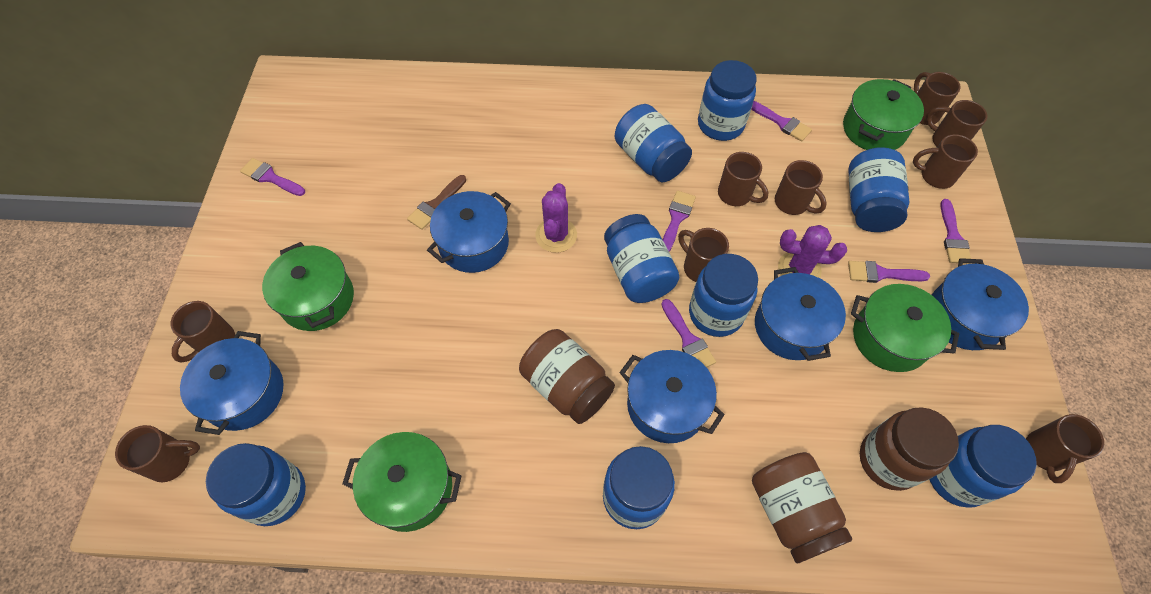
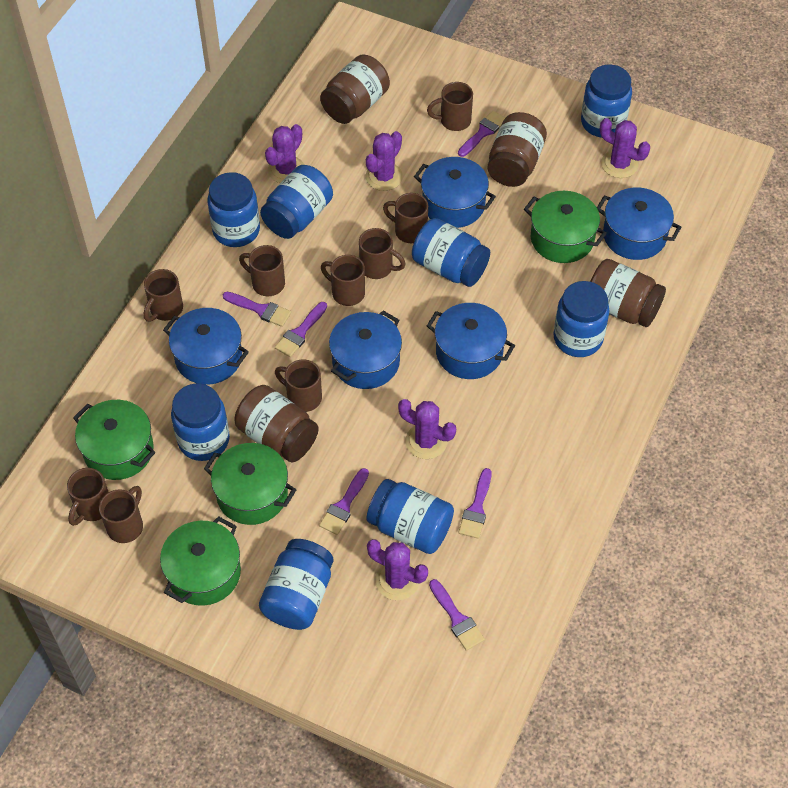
brown brush: 1 -> 0
brown jar: 3 -> 4
purple cactus: 2 -> 5

